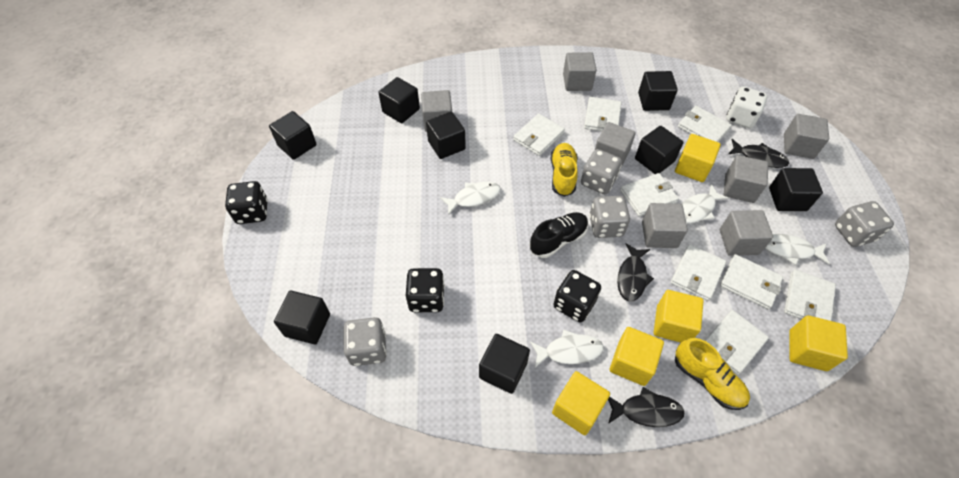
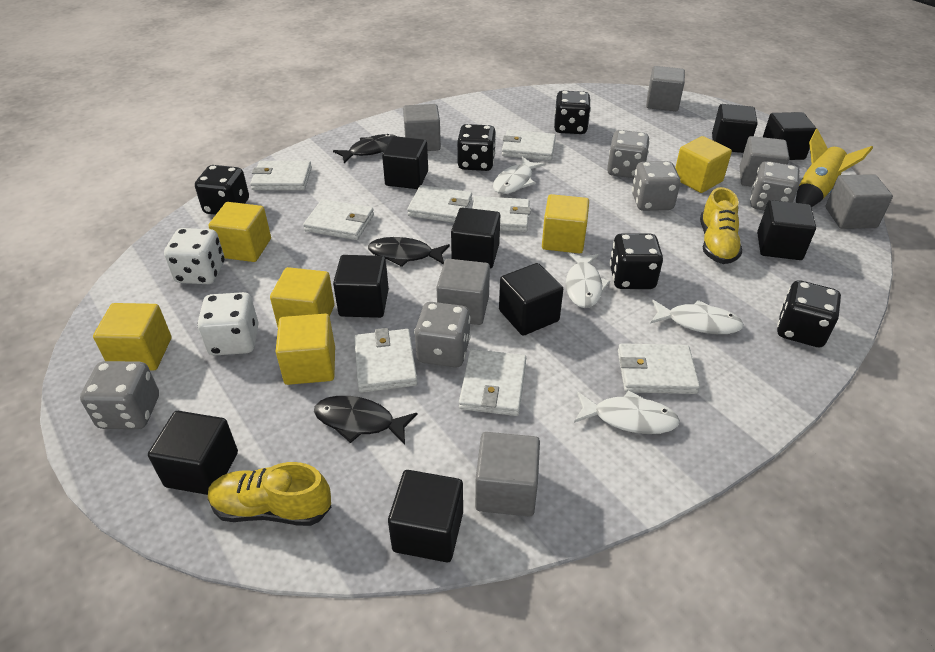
black cube: 8 -> 9
black dice: 3 -> 5
black shoe: 1 -> 0
grey cube: 7 -> 6
grey dice: 4 -> 5
white dice: 1 -> 2
yellow cube: 5 -> 6
yellow rocket: 0 -> 1

